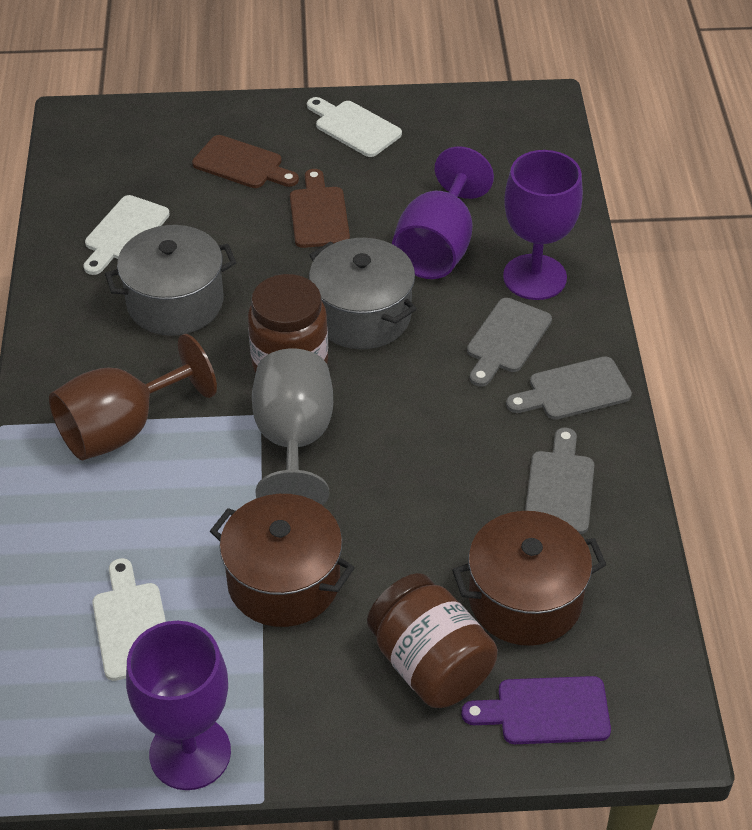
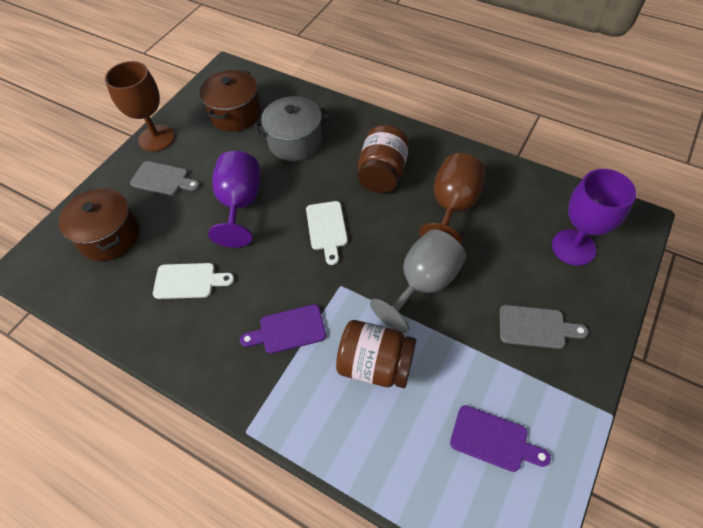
brown cutting board: 2 -> 0
brown goblet: 1 -> 2
grey cutting board: 3 -> 2
grey pot: 2 -> 1
purple cutting board: 1 -> 2
purple goblet: 3 -> 2
white cutting board: 3 -> 2

